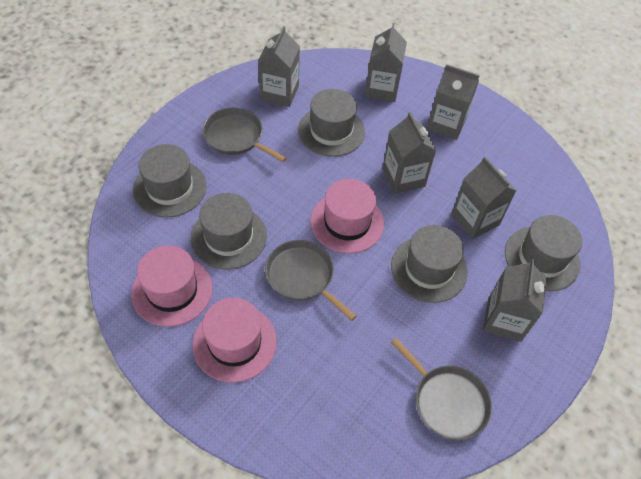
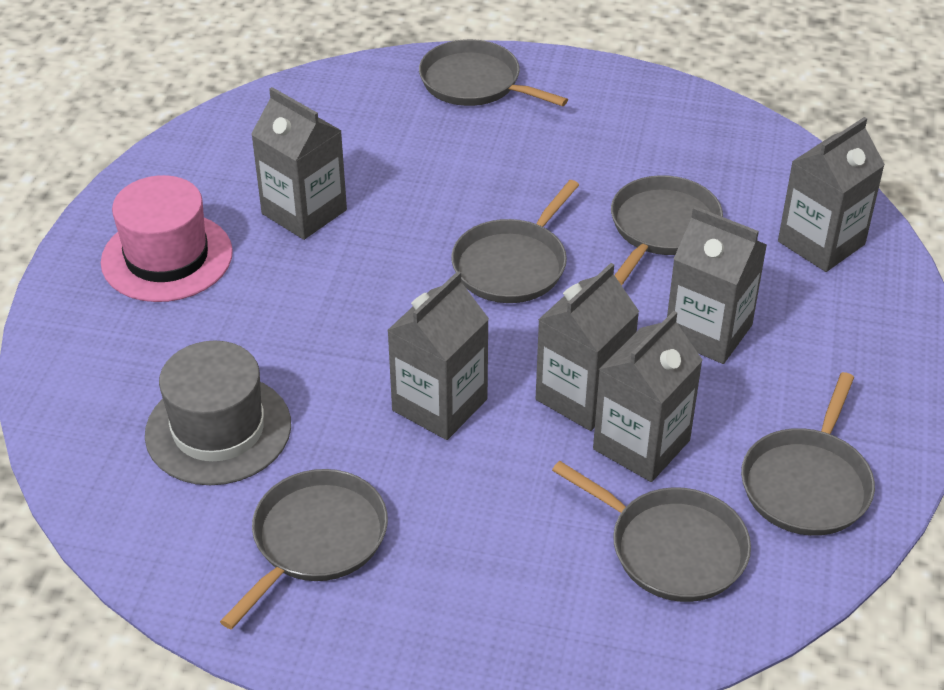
grey hat: 5 -> 1
grey pan: 3 -> 6
pink hat: 3 -> 1

